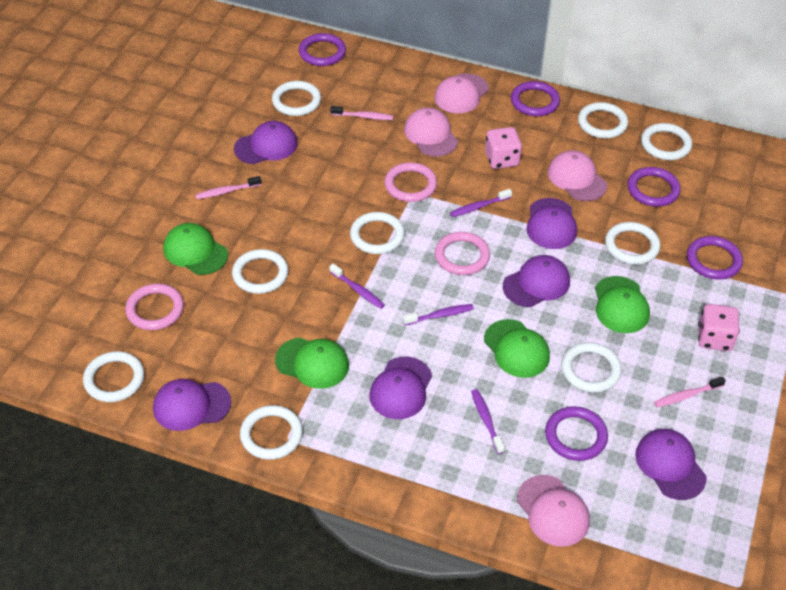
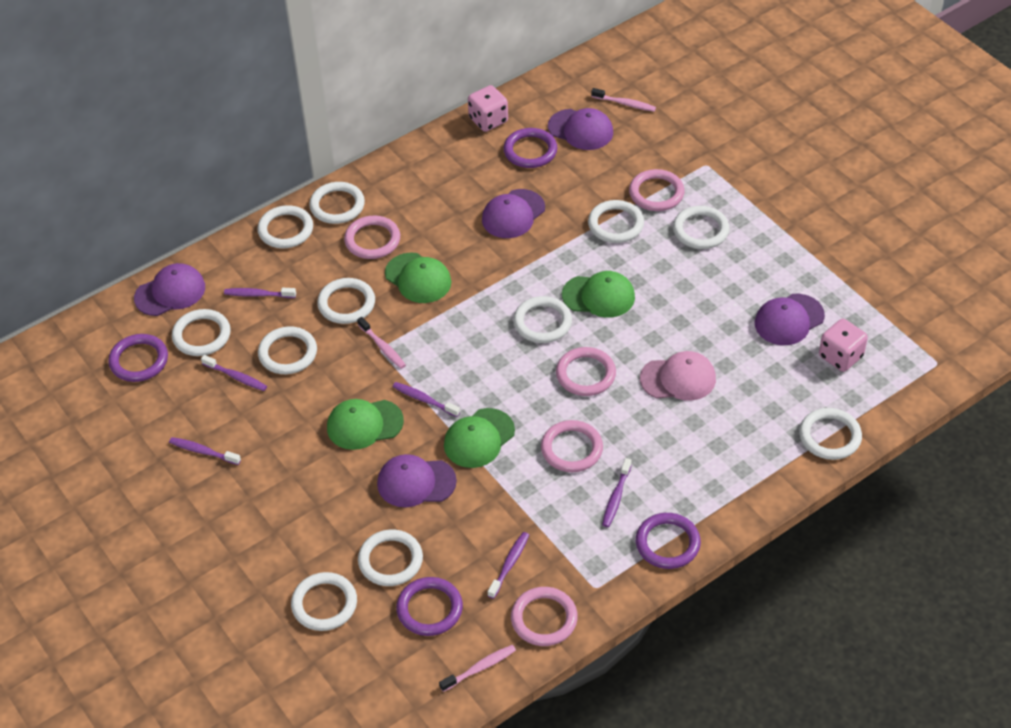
pink cap: 4 -> 1
pink ring: 3 -> 5
purple cap: 6 -> 5
purple ring: 5 -> 4
purple toothbrush: 4 -> 6
white ring: 9 -> 11

